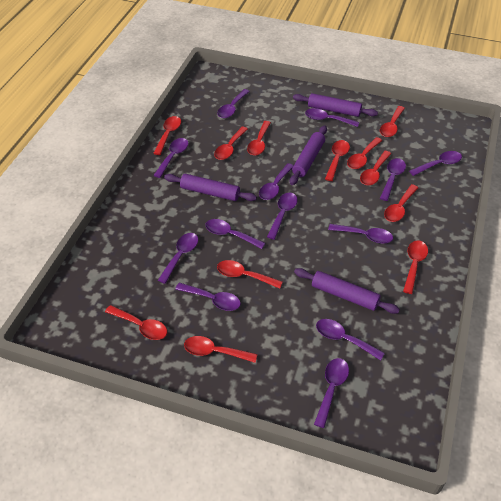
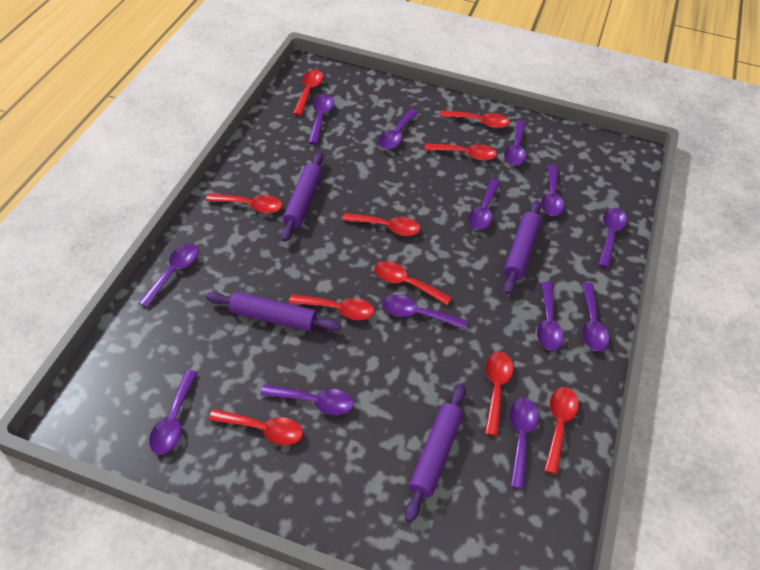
red spoon: 12 -> 10

